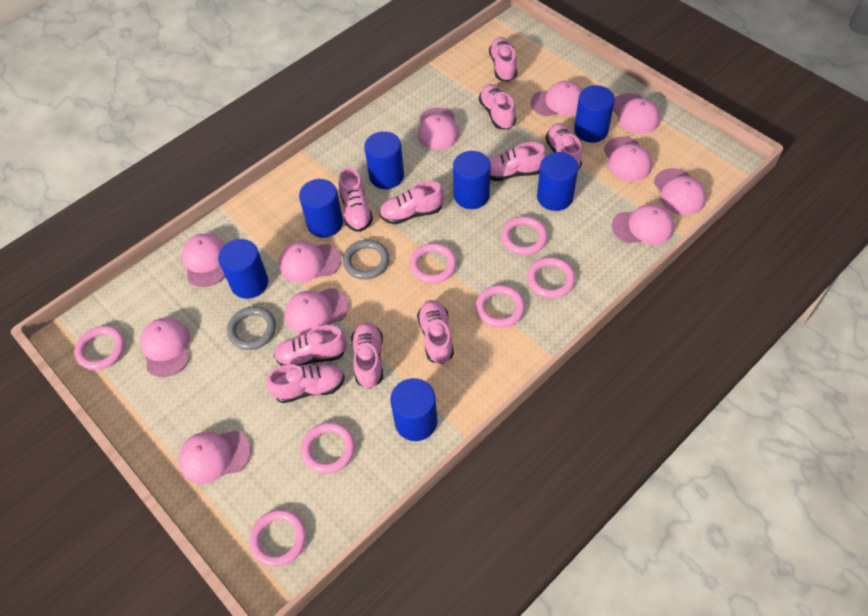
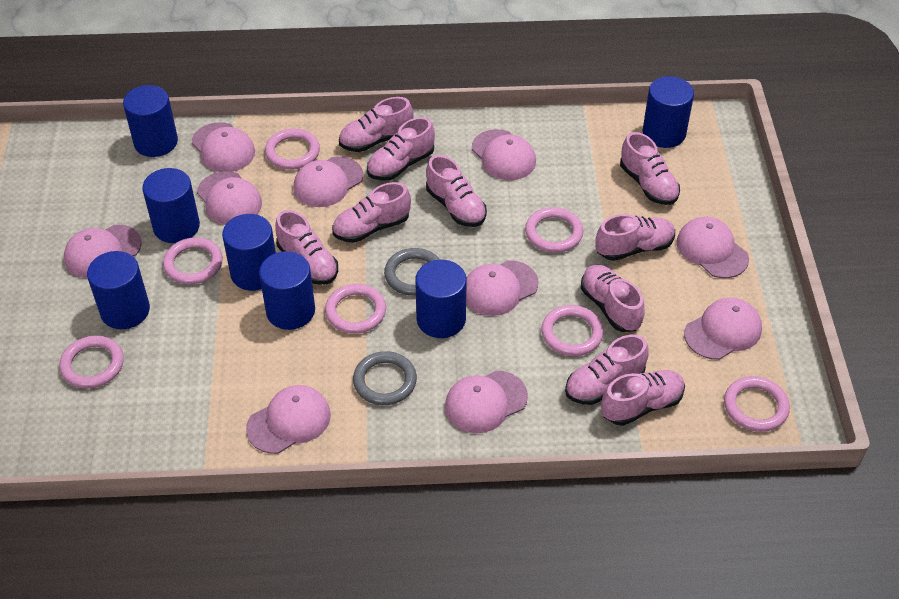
pink cap: 11 -> 10

